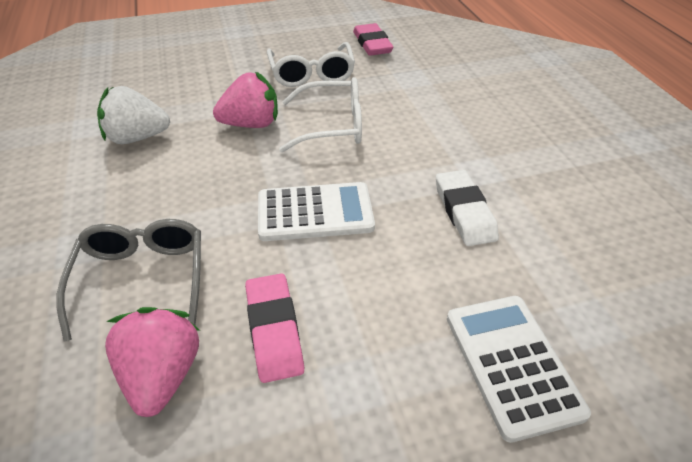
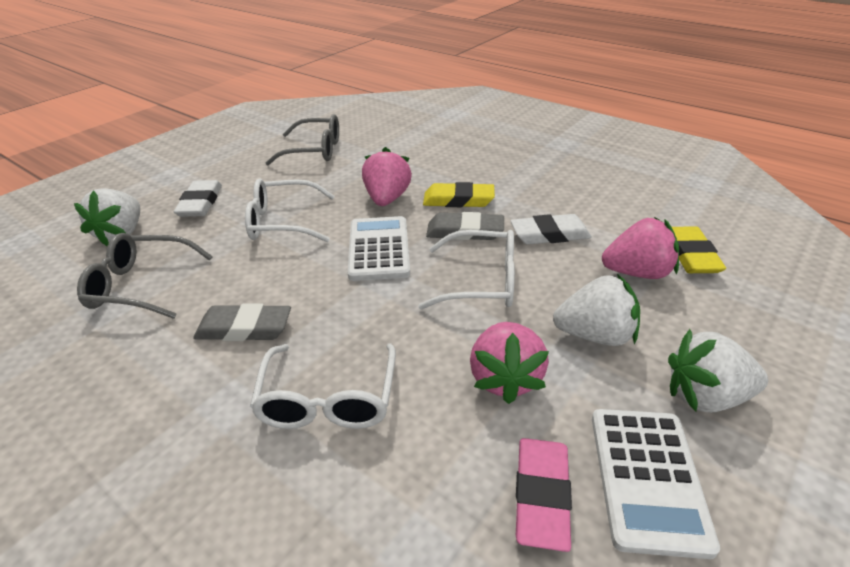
grey eraser: 0 -> 2
grey glasses: 1 -> 2
pink eraser: 2 -> 1
pink strawberry: 2 -> 3
white eraser: 1 -> 2
white glasses: 2 -> 3
white strawberry: 1 -> 3
yellow eraser: 0 -> 2

